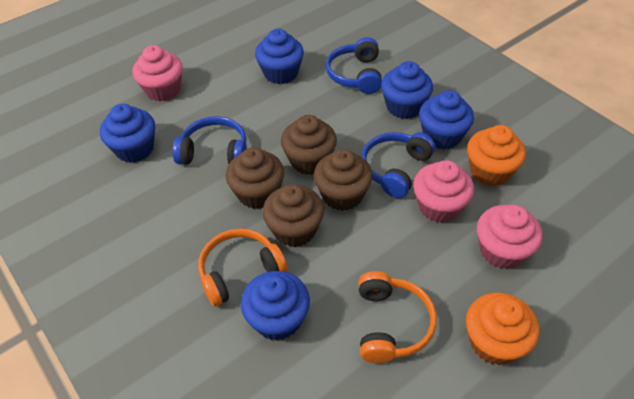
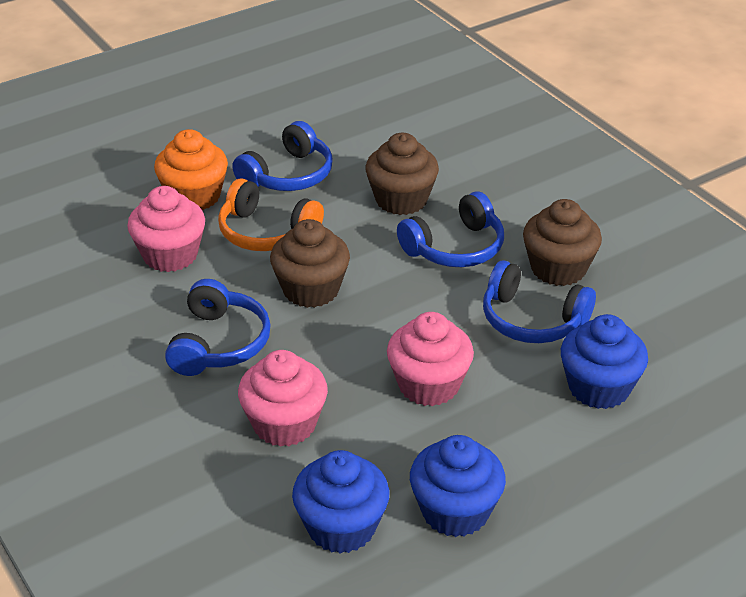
blue cupcake: 5 -> 3
blue headphones: 3 -> 4
brown cupcake: 4 -> 3
orange cupcake: 2 -> 1
orange headphones: 2 -> 1

